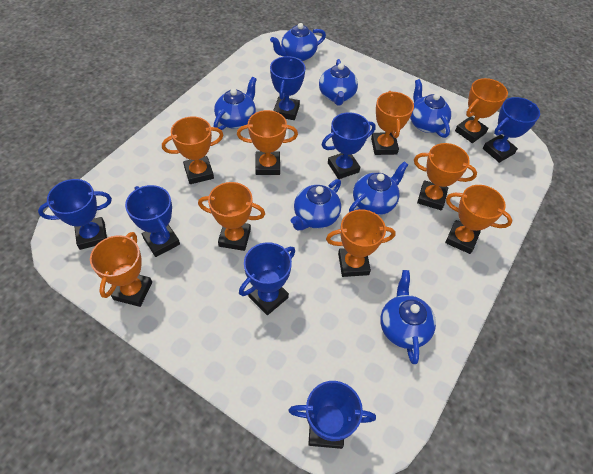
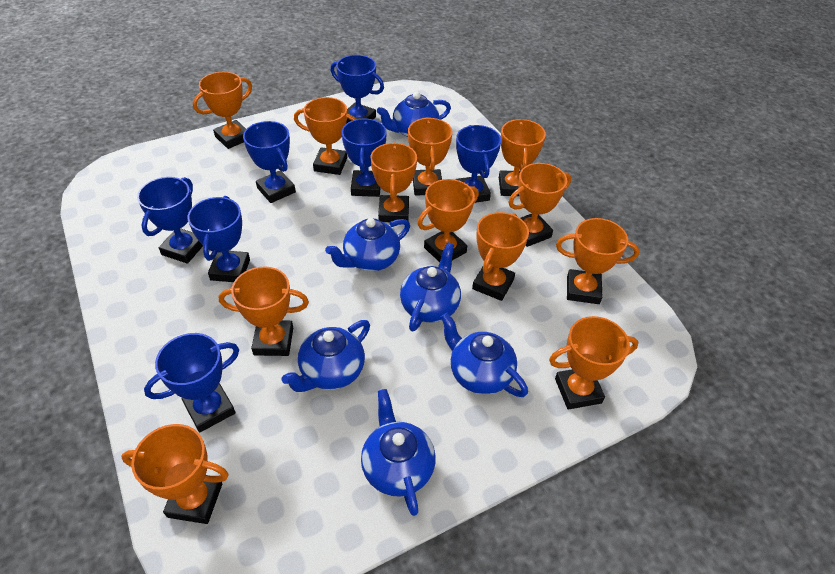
blue teapot: 7 -> 6
orange trophy: 9 -> 12

